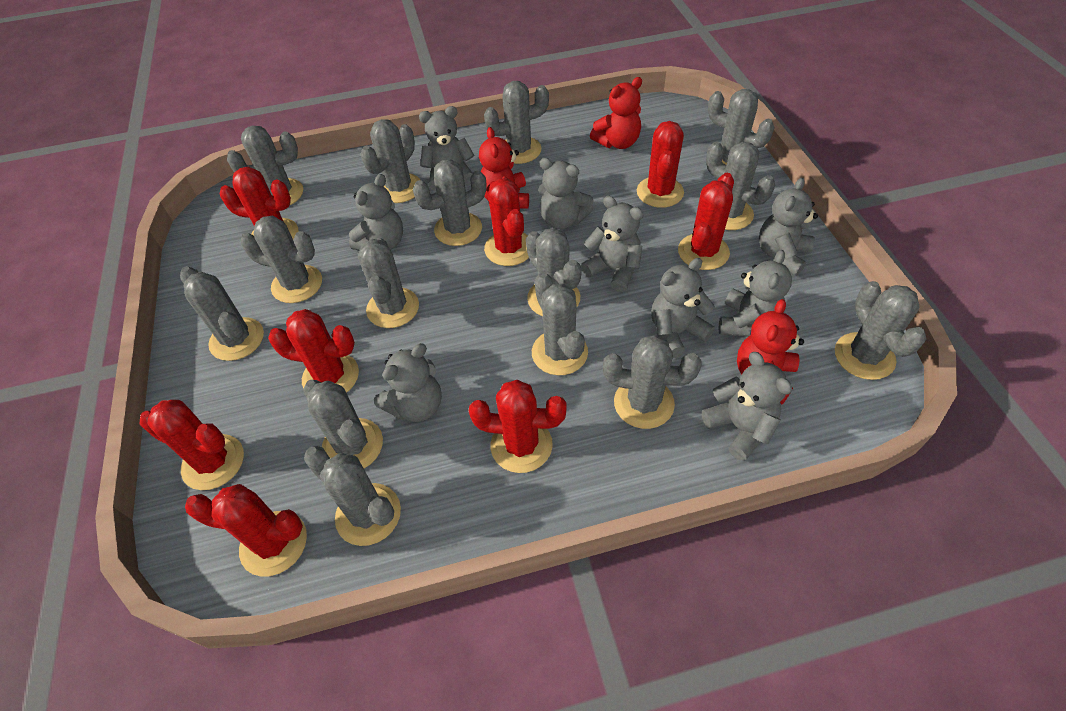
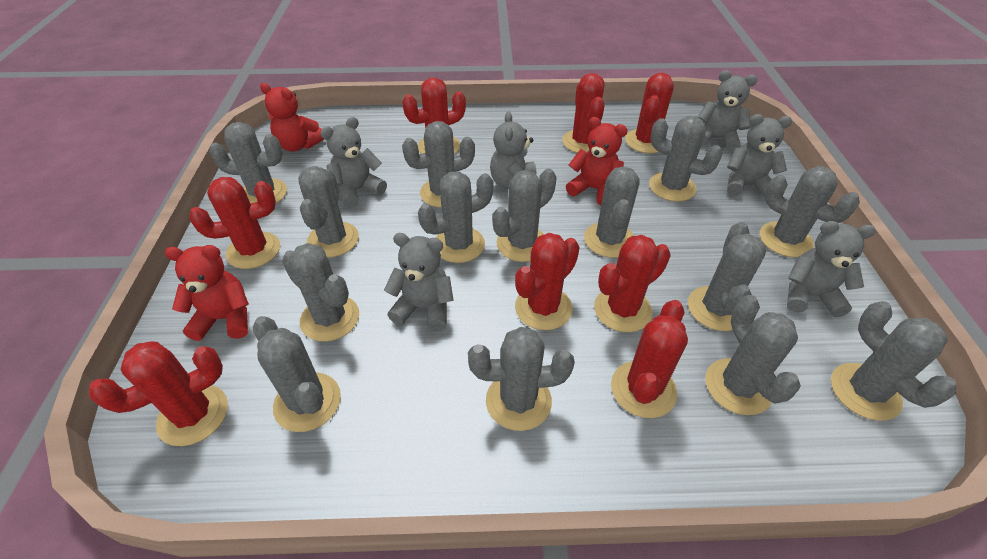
grey cactus: 15 -> 14
grey teddy bear: 9 -> 6

